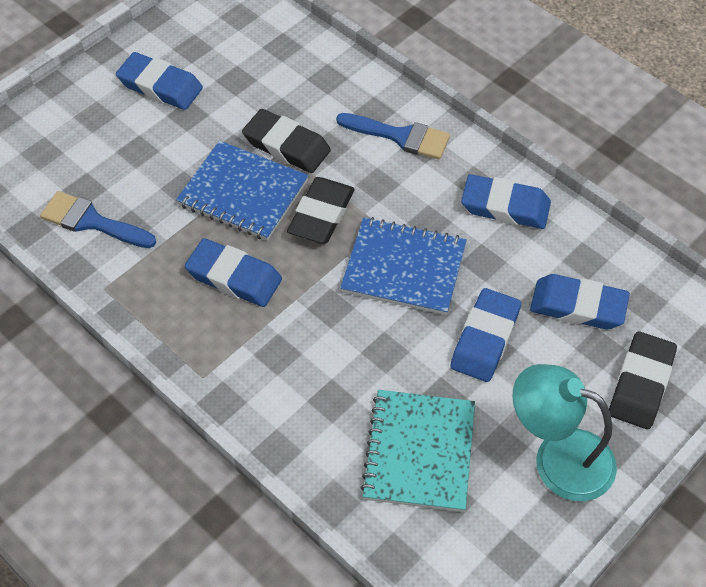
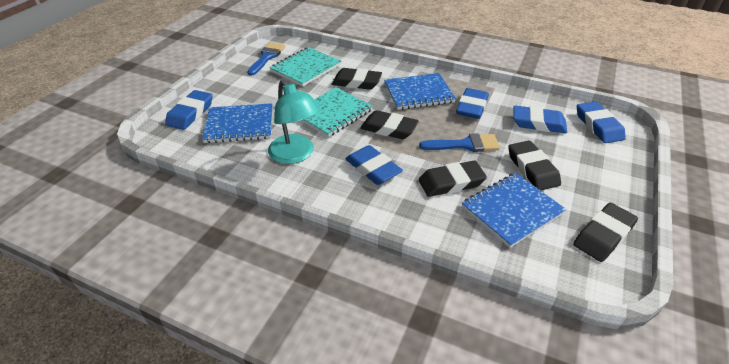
black eraser: 3 -> 5
blue notebook: 2 -> 3
turquoise notebook: 1 -> 2

